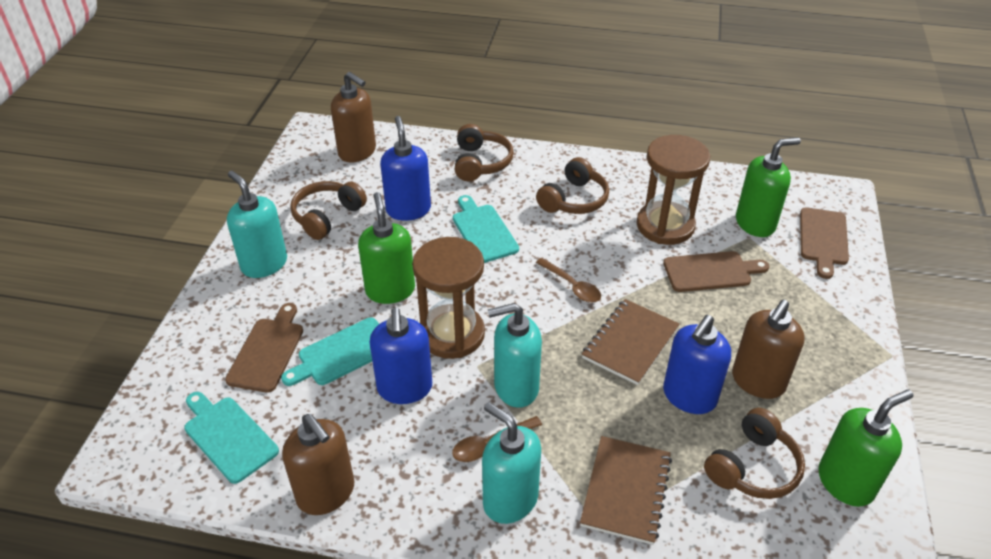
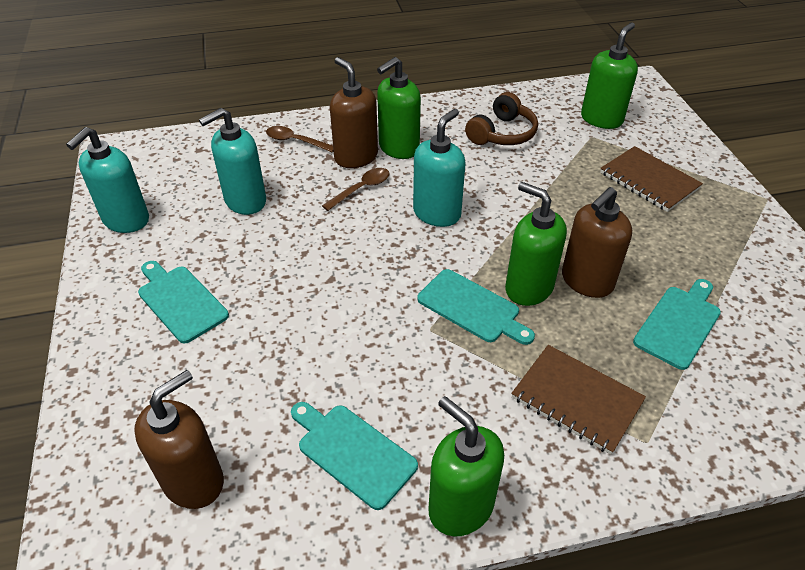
blue soap dispenser: 3 -> 0
brown cutting board: 3 -> 0
brown headphones: 4 -> 1
brown hourglass: 2 -> 0
green soap dispenser: 3 -> 4
turquoise cutting board: 3 -> 4

